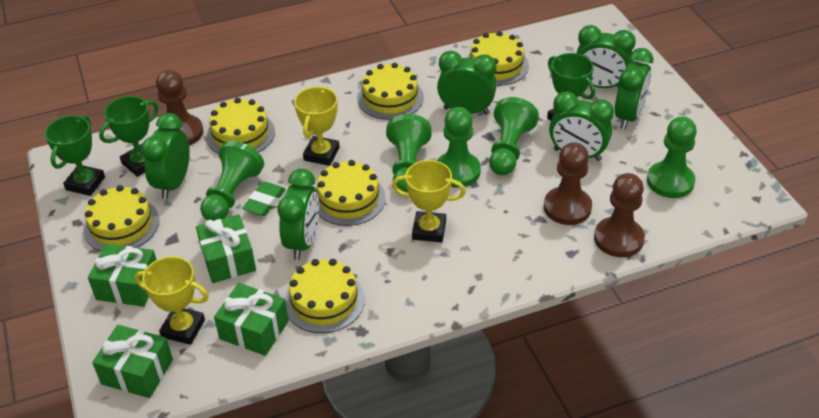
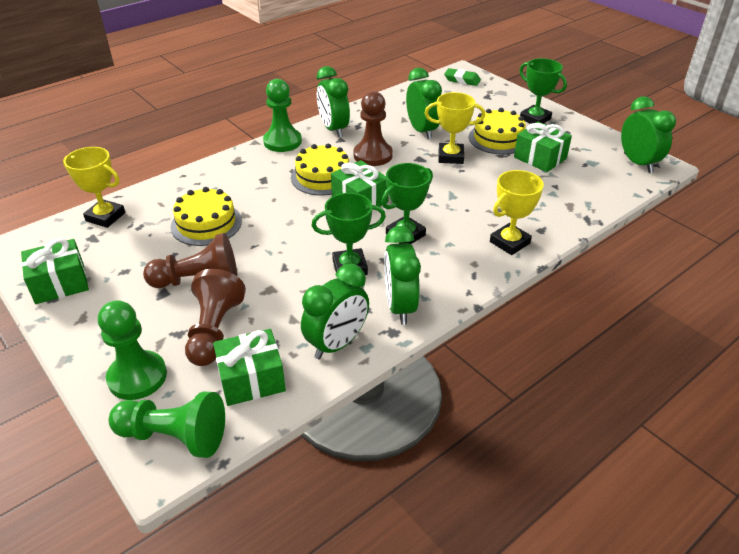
green clock: 6 -> 5
green pawn: 5 -> 3
yellow cake: 6 -> 3

